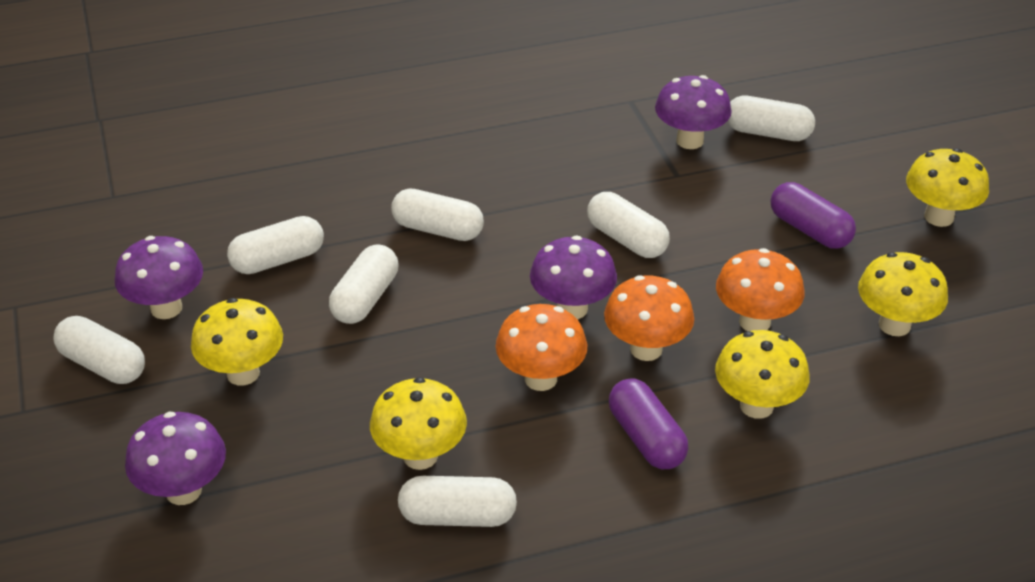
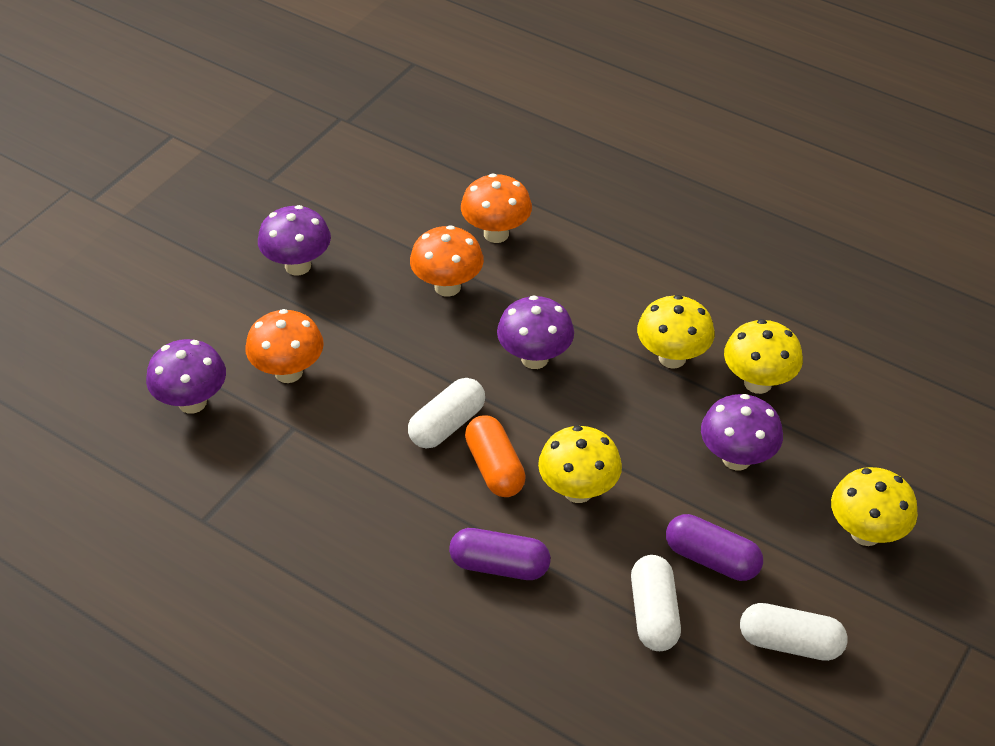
orange capsule: 0 -> 1
white capsule: 7 -> 3
yellow mushroom: 5 -> 4

